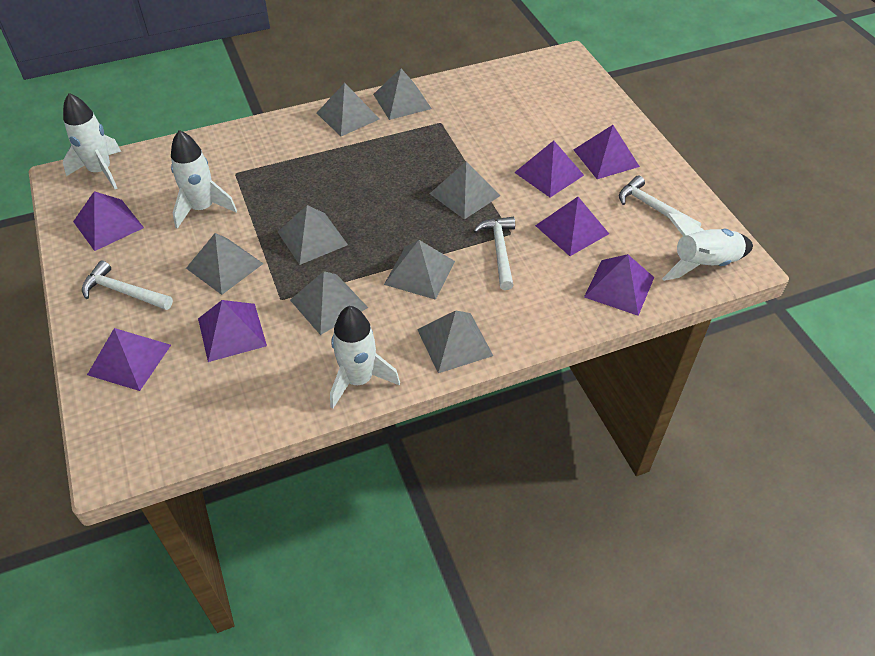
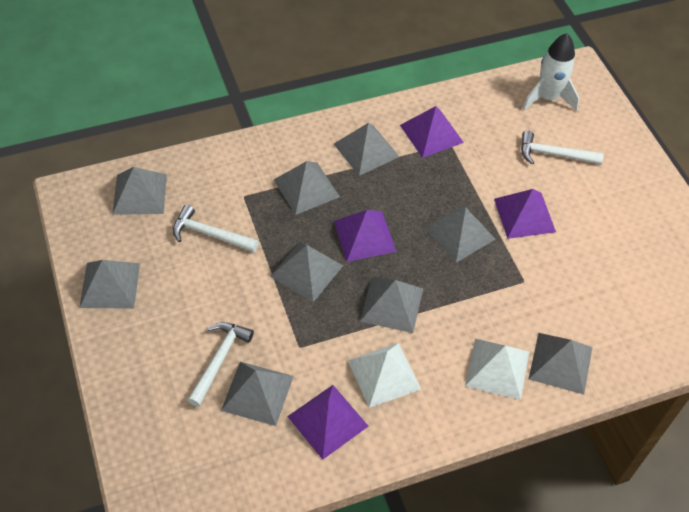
grey pyramid: 8 -> 9
purple pyramid: 7 -> 4
white pyramid: 0 -> 2
white rocket: 4 -> 1

